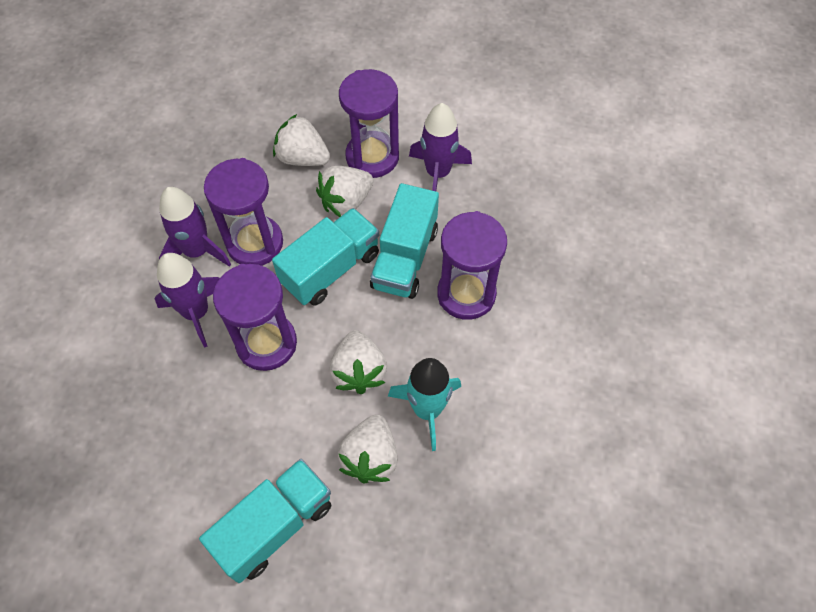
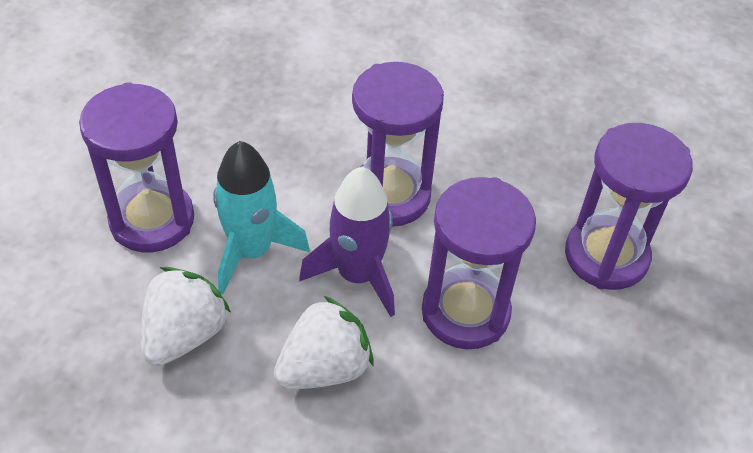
purple rocket: 3 -> 1
turquoise truck: 3 -> 0
white strawberry: 4 -> 2

